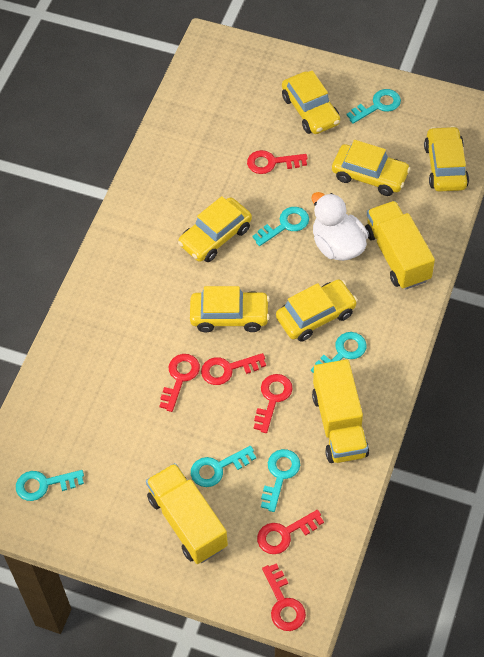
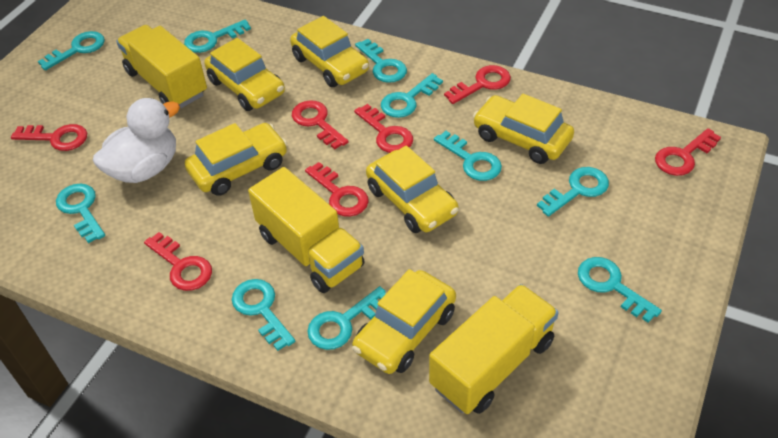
red key: 6 -> 7
turquoise key: 6 -> 10

